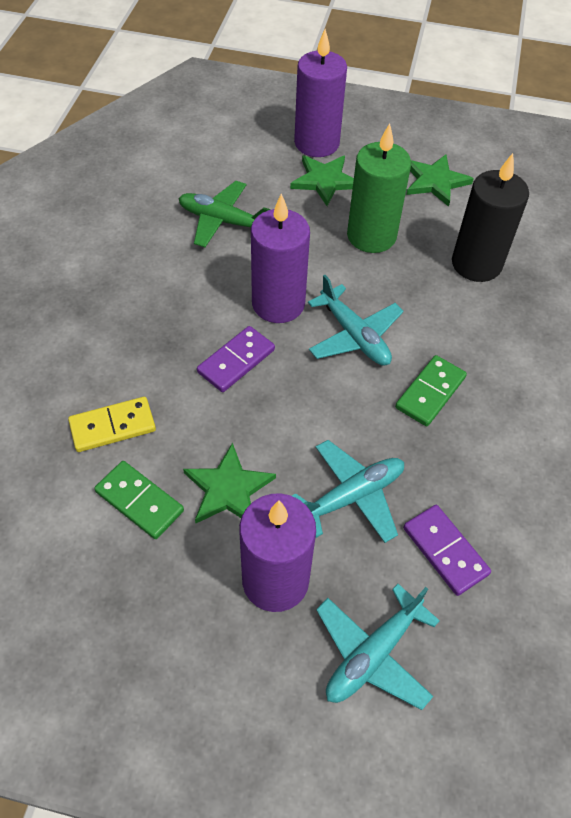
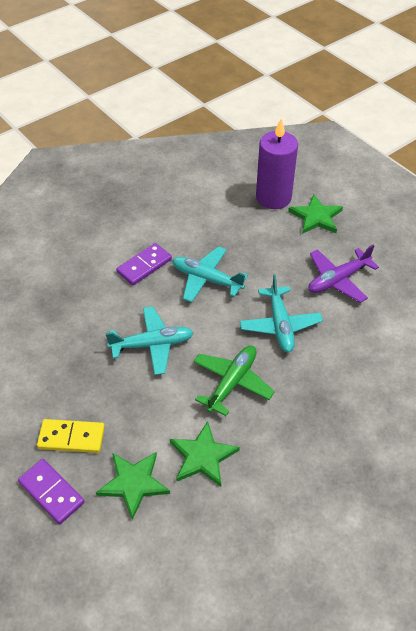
black candle: 1 -> 0
green candle: 1 -> 0
green domino: 2 -> 0
purple candle: 3 -> 1
purple plane: 0 -> 1

